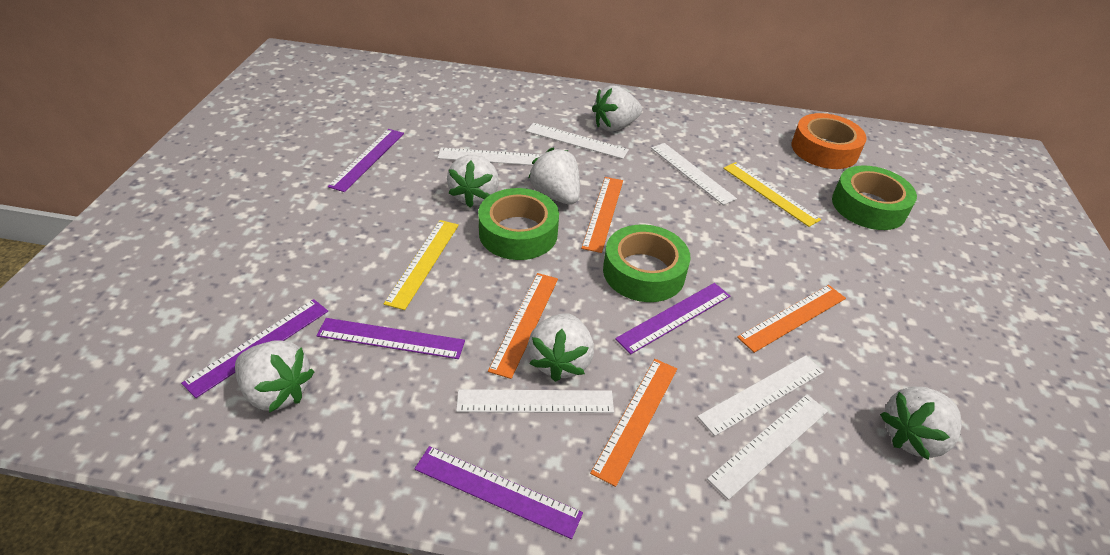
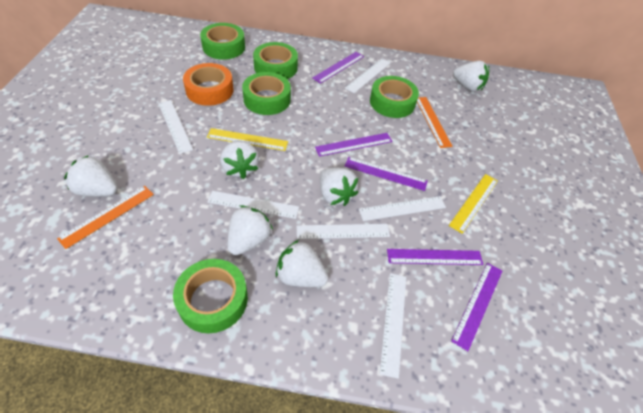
green tape: 3 -> 5
orange ruler: 4 -> 2

